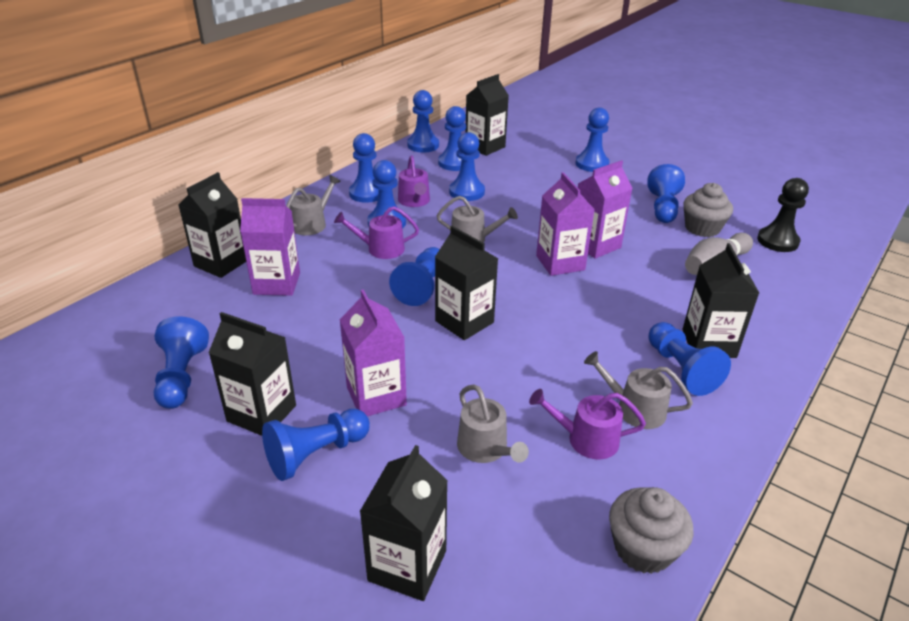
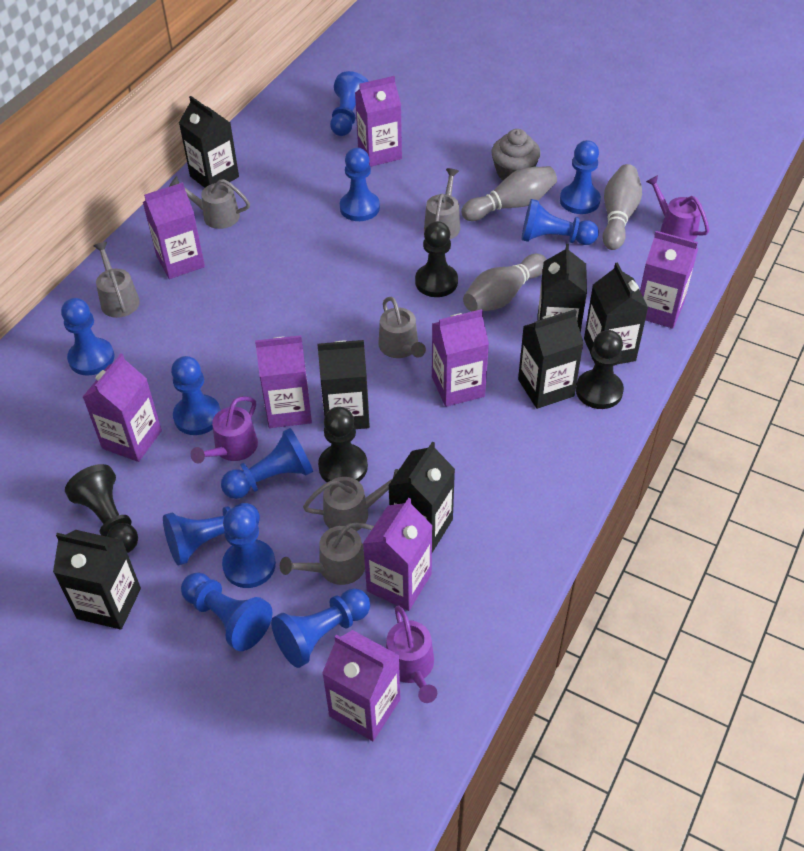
black carton: 6 -> 7
black pawn: 1 -> 4
grey bowling pin: 1 -> 3
grey cupcake: 2 -> 1
grey watering can: 4 -> 6
purple carton: 4 -> 8

